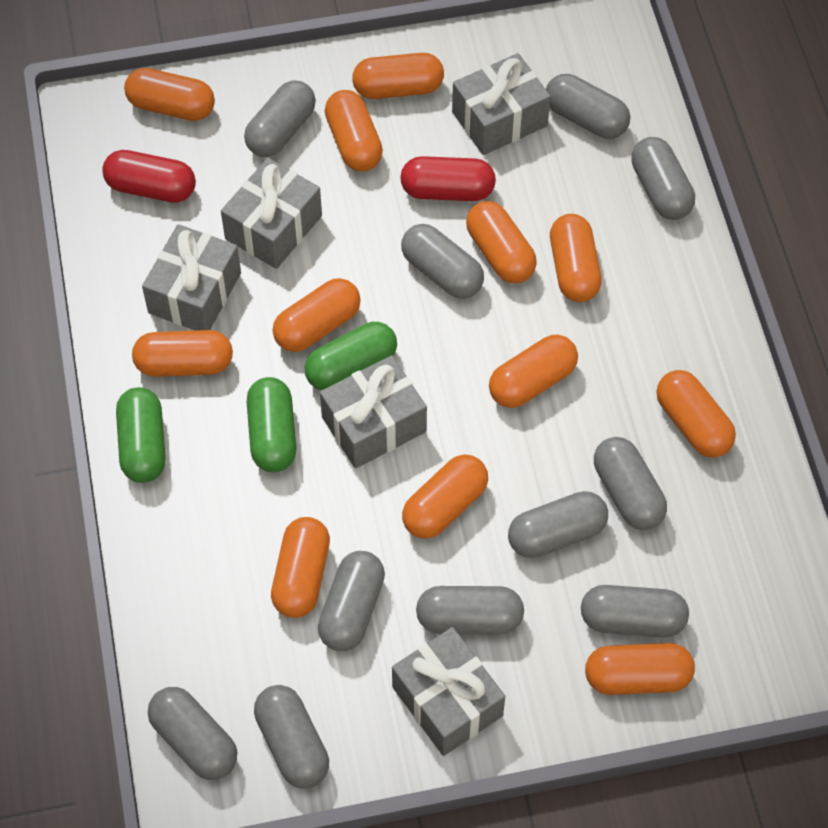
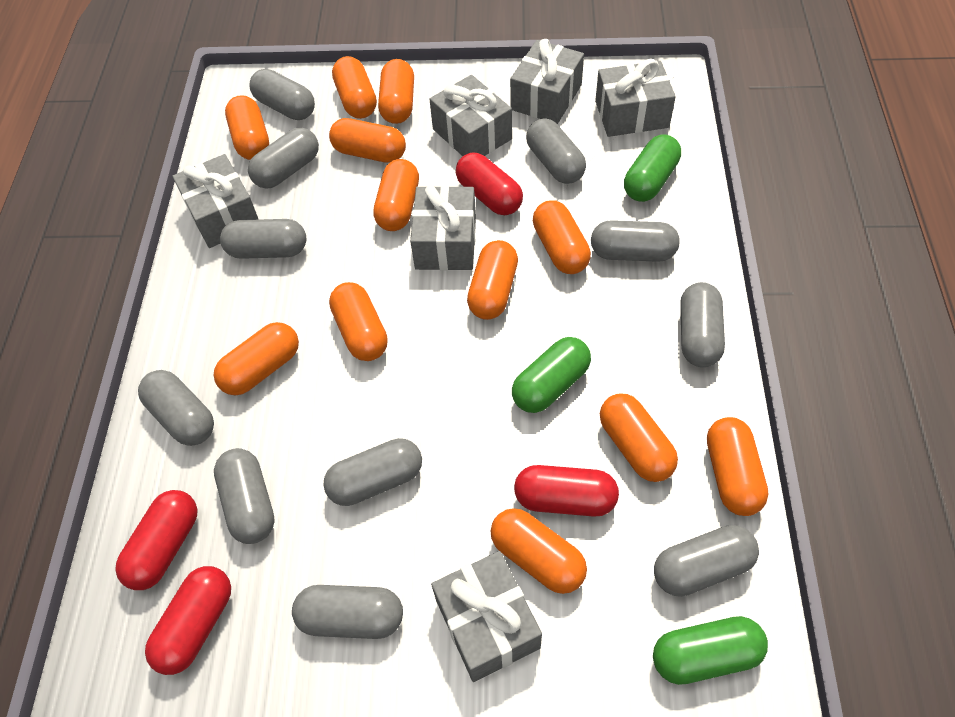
grey gift: 5 -> 6
red capsule: 2 -> 4

